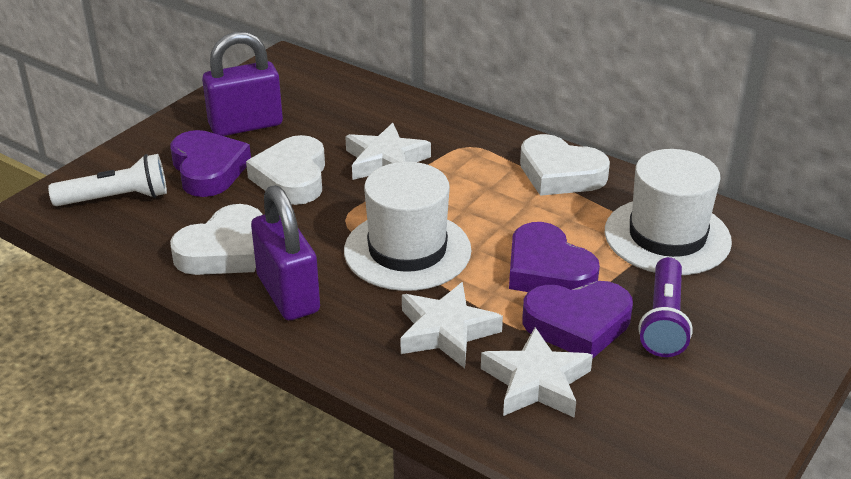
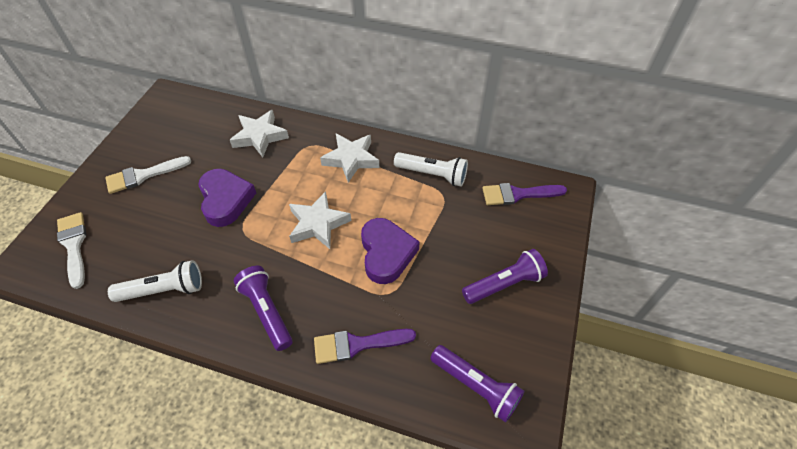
purple brush: 0 -> 2
purple flashlight: 1 -> 3
purple heart: 3 -> 2
purple padlock: 2 -> 0
white brush: 0 -> 2
white flashlight: 1 -> 2
white hat: 2 -> 0
white heart: 3 -> 0

